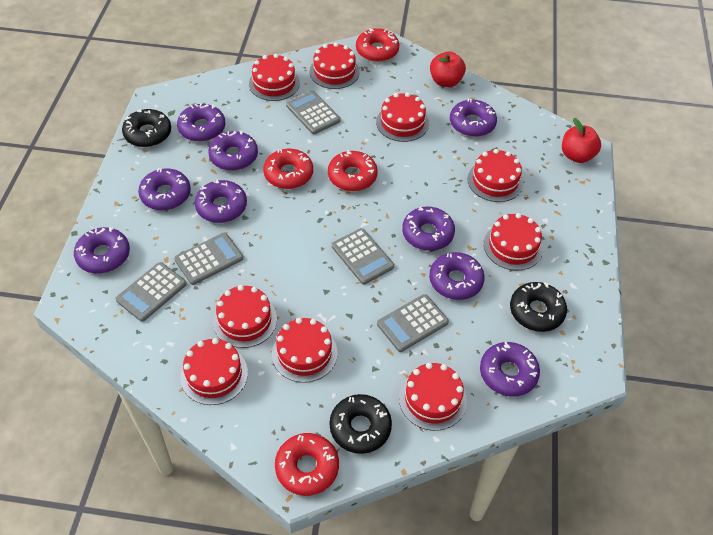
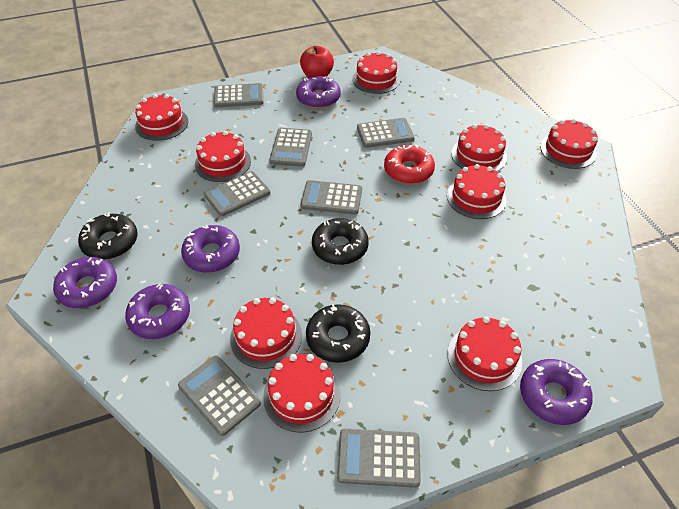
grey calculator: 5 -> 7
purple donut: 9 -> 5
red apple: 2 -> 1
red donut: 4 -> 1

